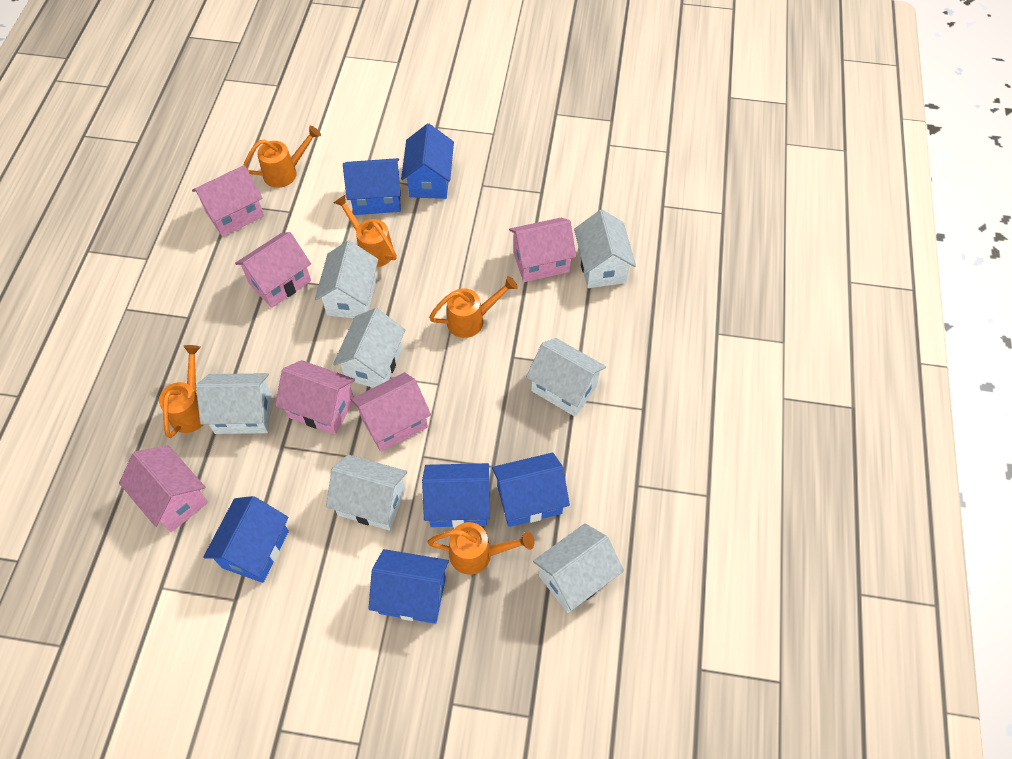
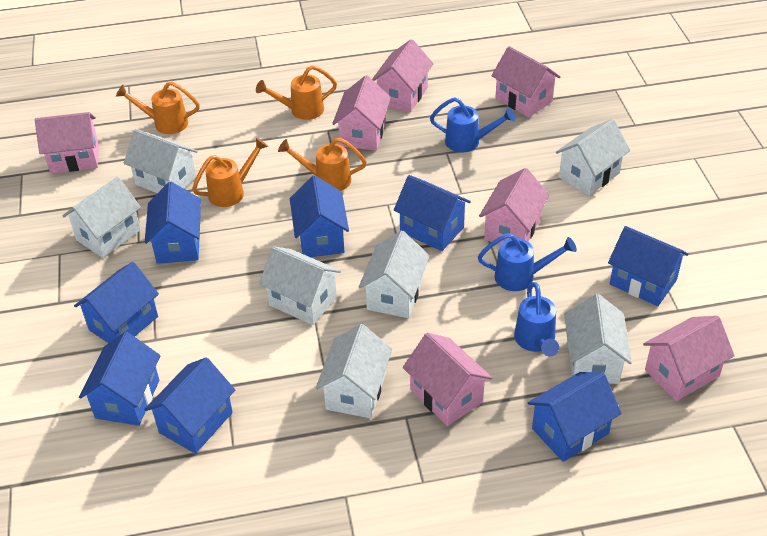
blue house: 6 -> 8
blue watering can: 0 -> 3
orange watering can: 5 -> 4
pink house: 6 -> 7

